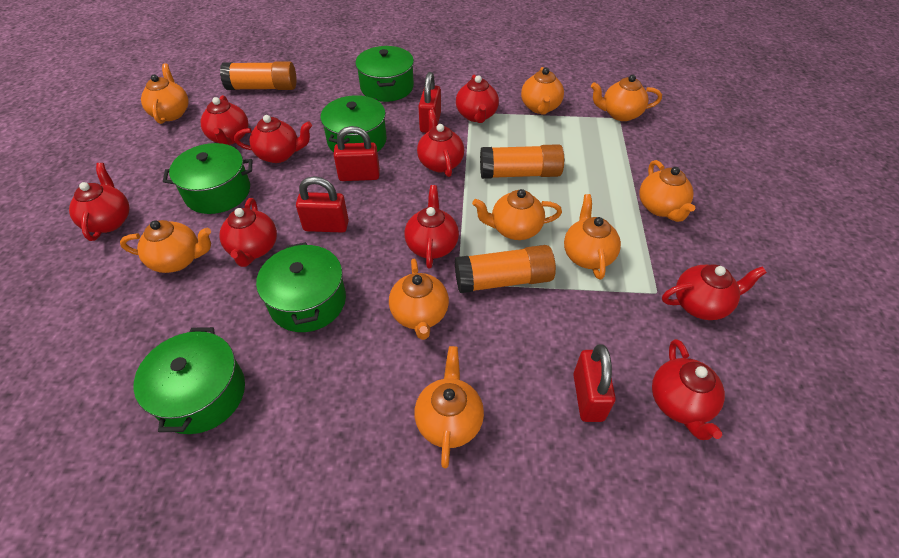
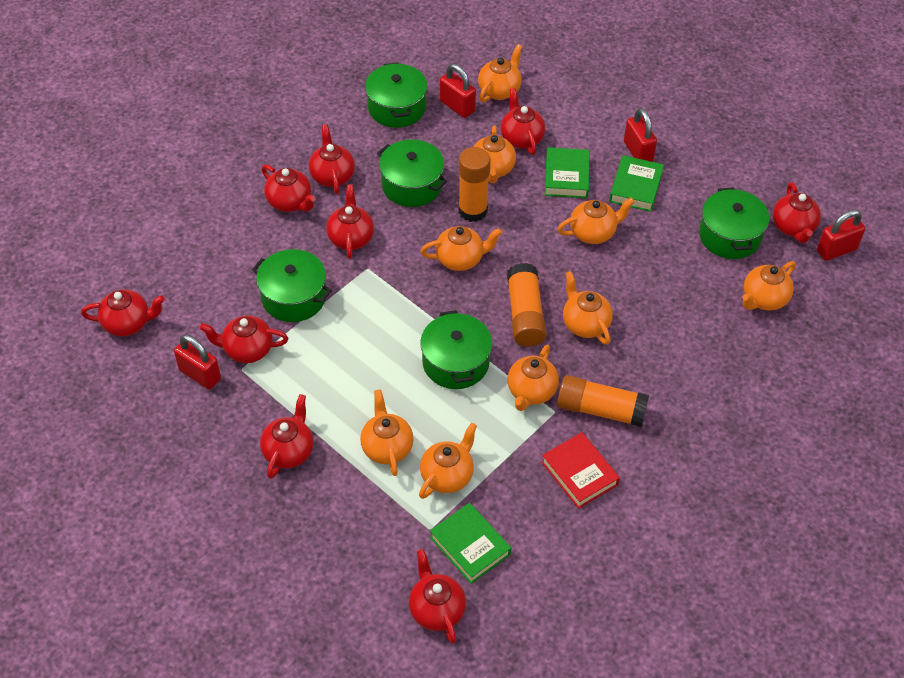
green book: 0 -> 3
red book: 0 -> 1

